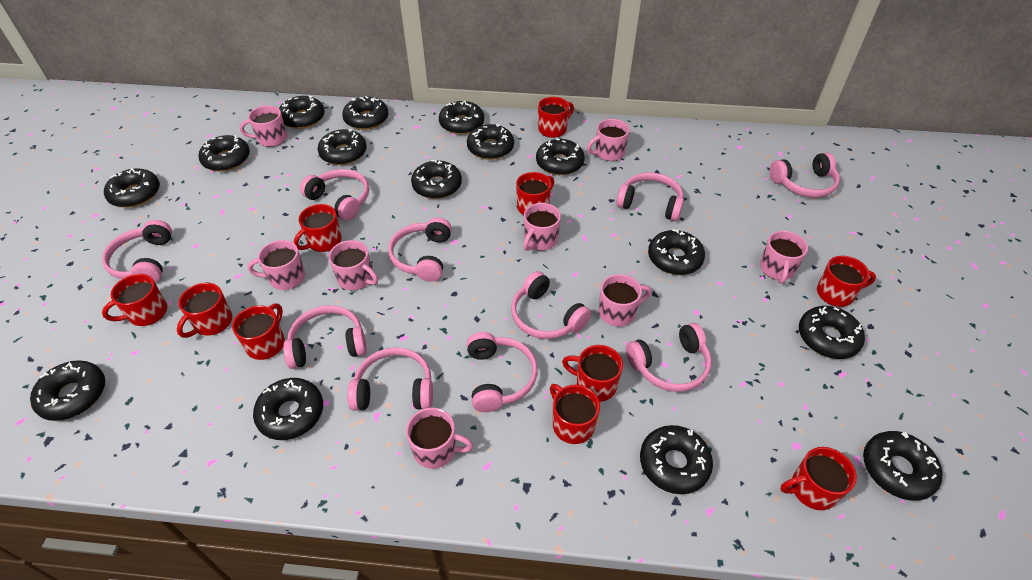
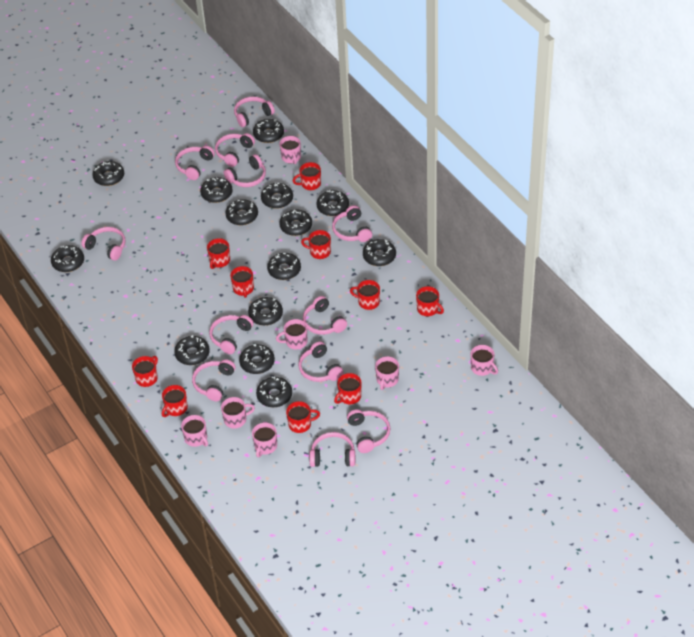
black donut: 15 -> 14
pink headphones: 10 -> 12
pink mug: 8 -> 7

